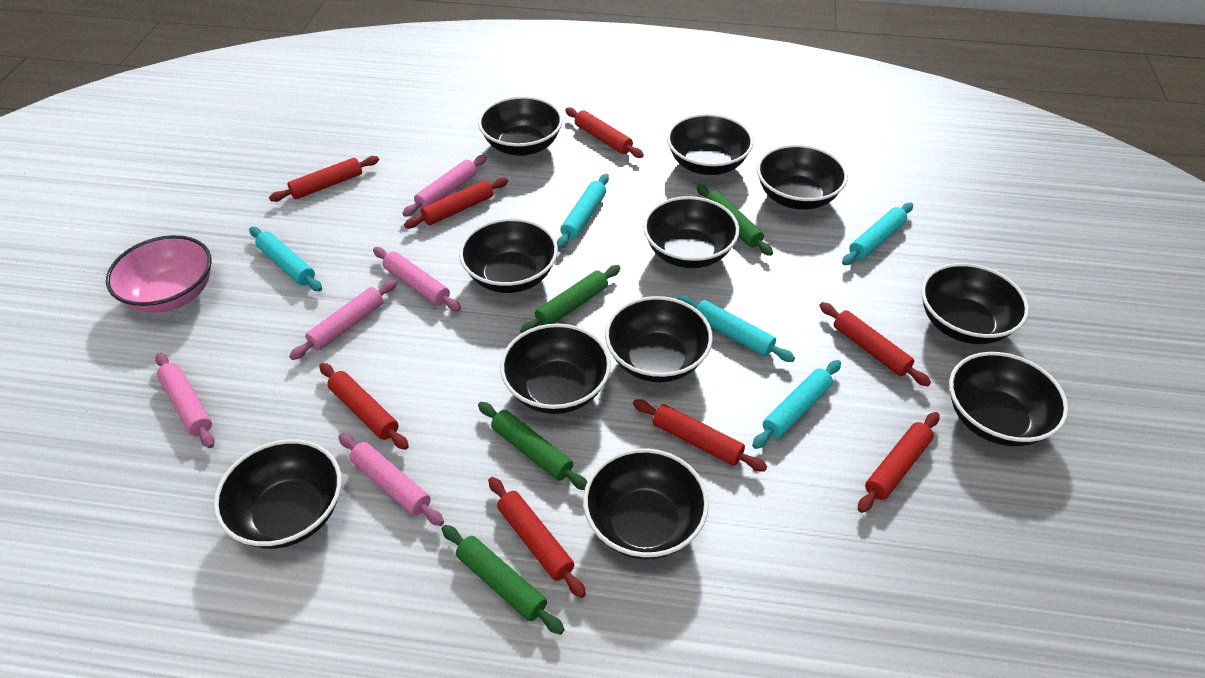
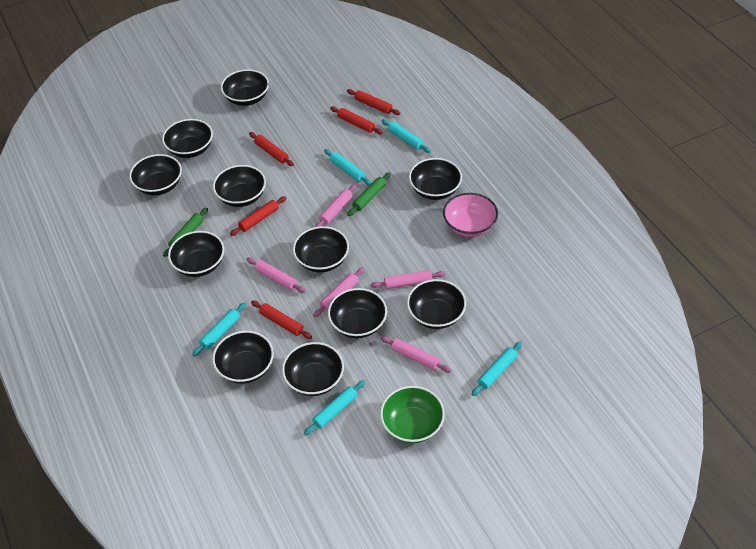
green bowl: 0 -> 1
green rolling pin: 4 -> 2
red rolling pin: 8 -> 5

